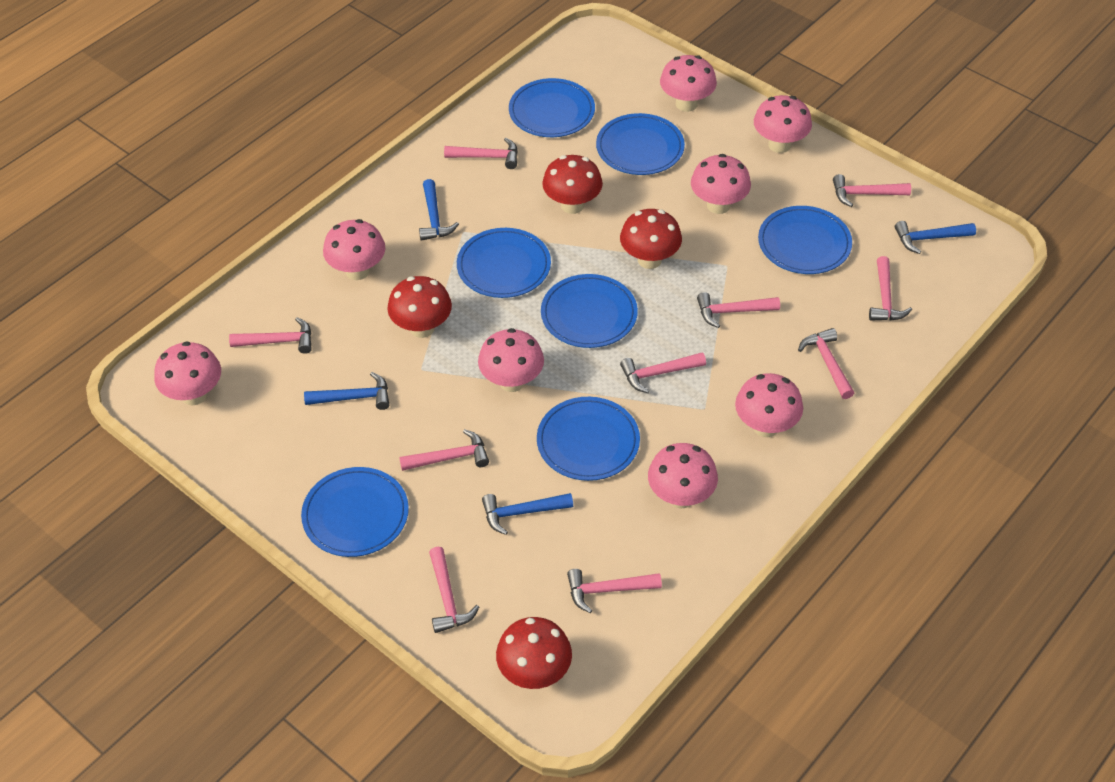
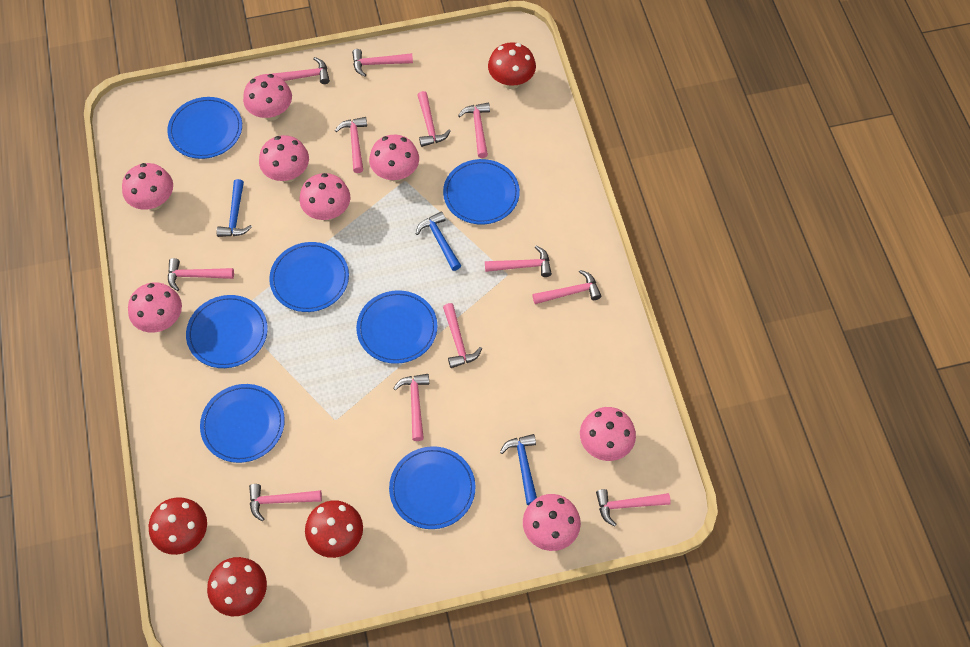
blue hammer: 4 -> 3
pink hammer: 10 -> 12

